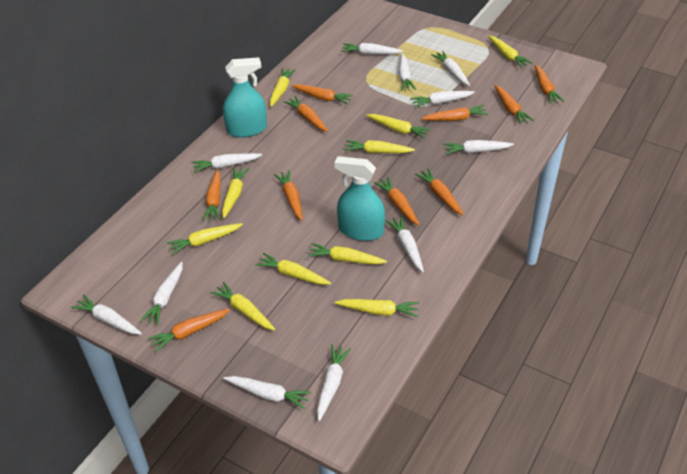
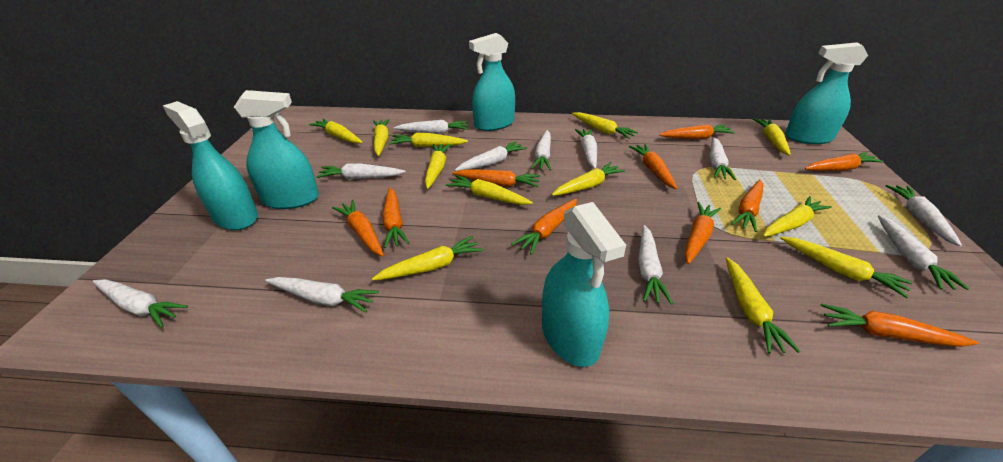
turquoise spray bottle: 2 -> 5
yellow carrot: 10 -> 12

